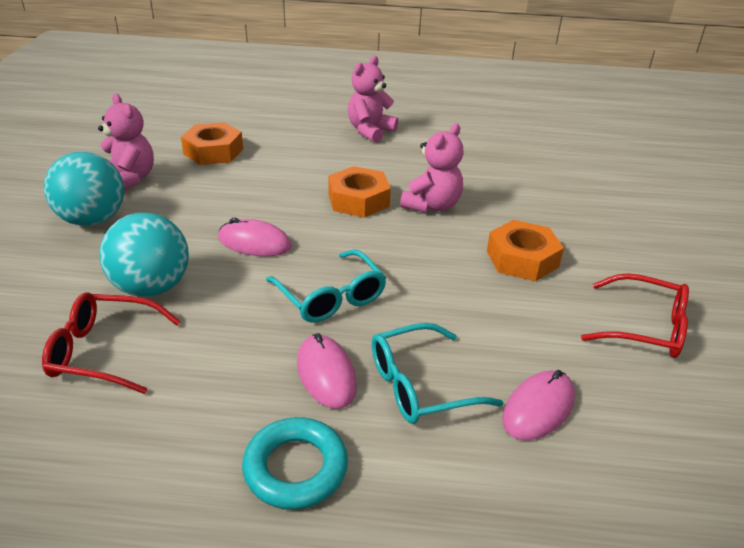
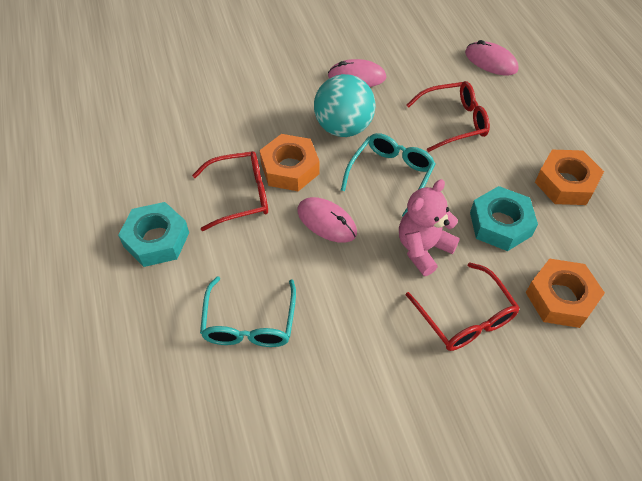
pink teddy bear: 3 -> 1
red glasses: 2 -> 3
turquoise ball: 2 -> 1
turquoise nut: 0 -> 2
turquoise ring: 1 -> 0

